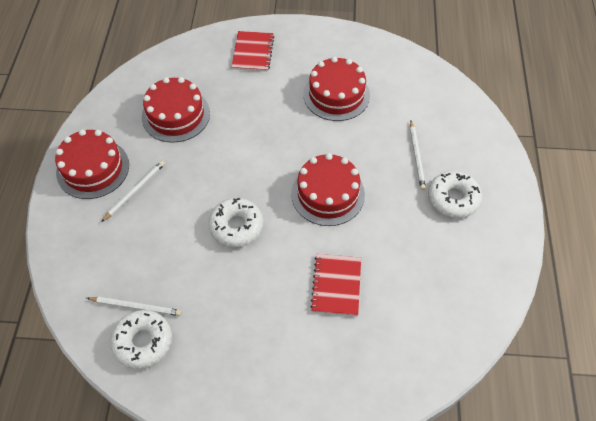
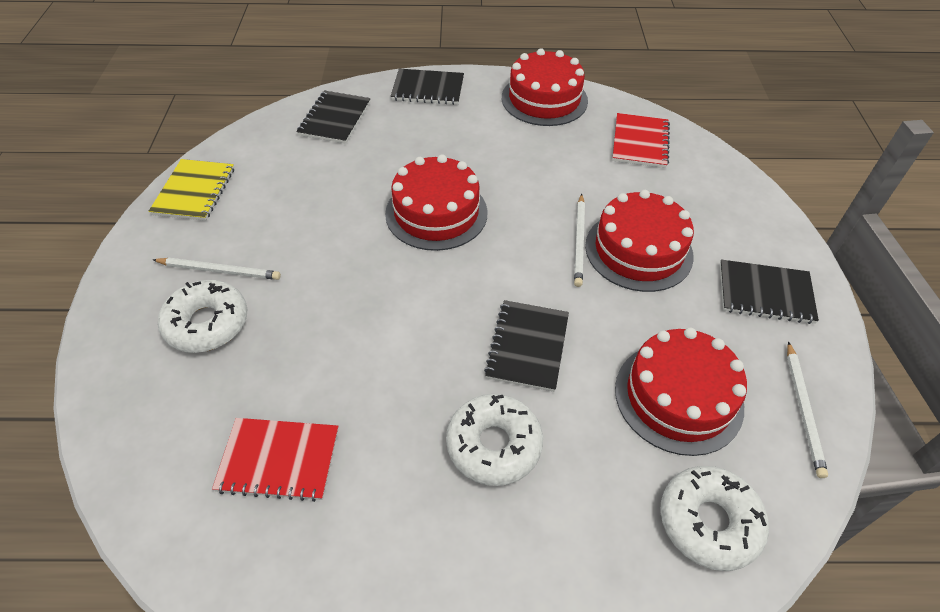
black notebook: 0 -> 4
yellow notebook: 0 -> 1

